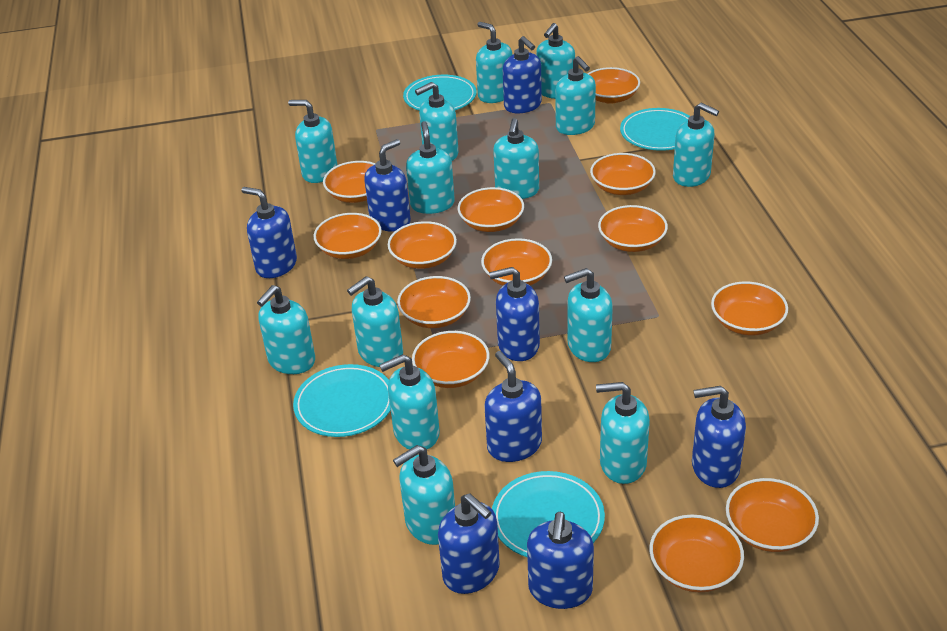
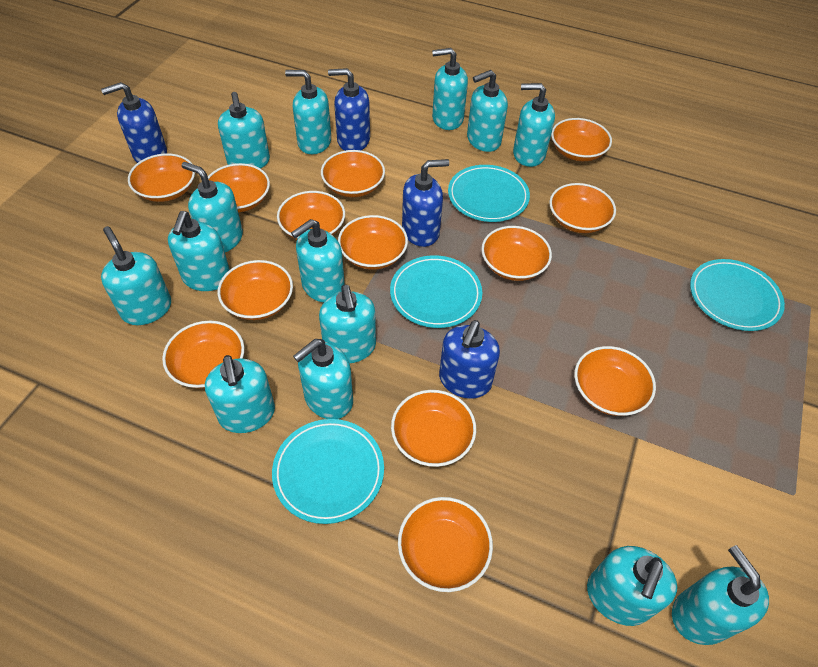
blue soap dispenser: 8 -> 4

